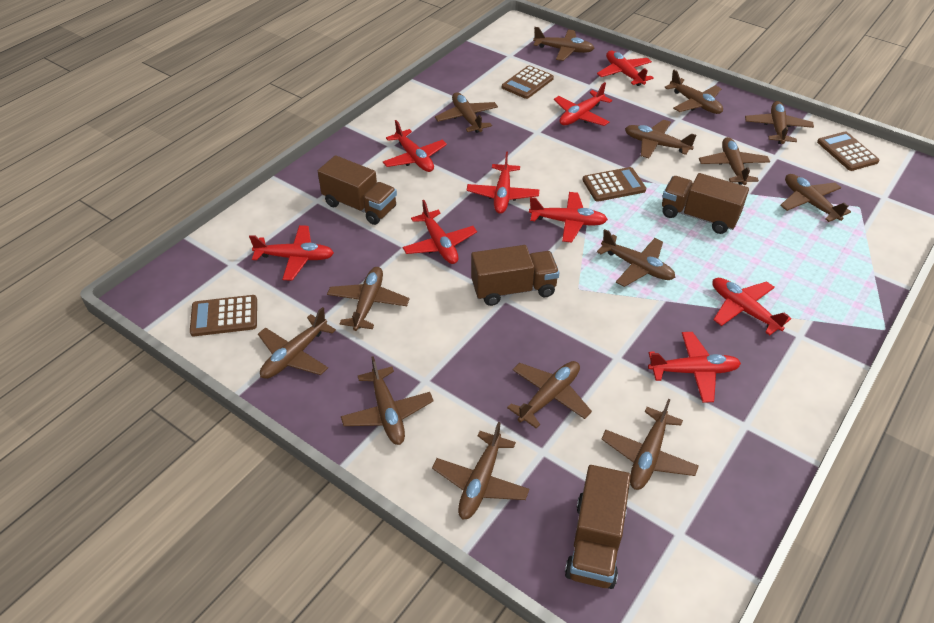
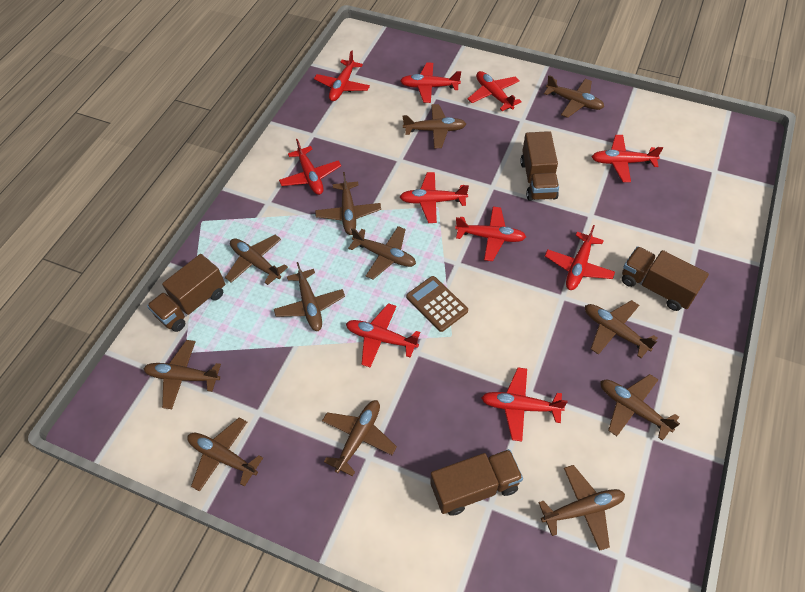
brown calculator: 4 -> 1
brown plane: 14 -> 12
red plane: 9 -> 10

